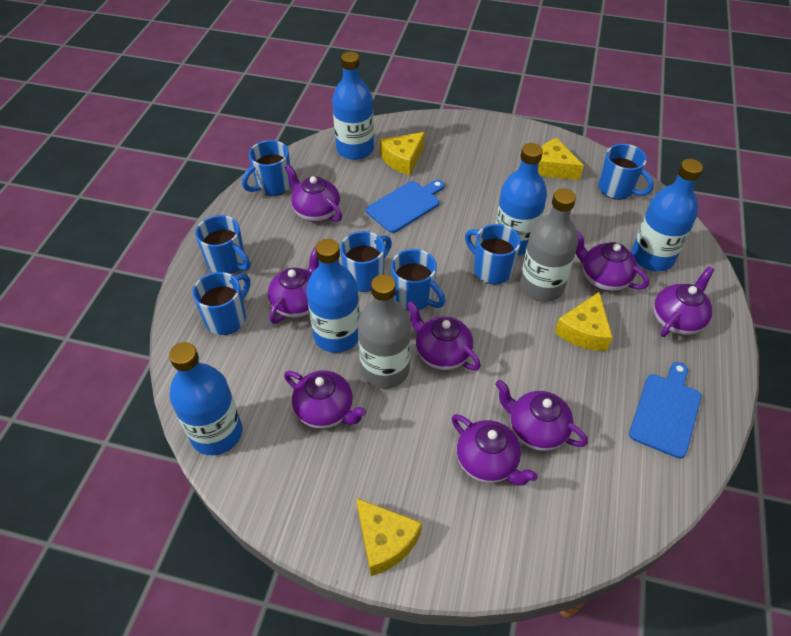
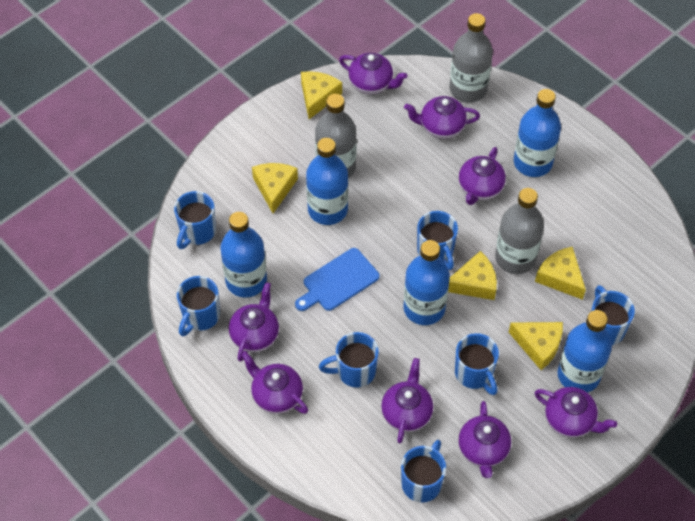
blue cutting board: 2 -> 1
grey bottle: 2 -> 3
yellow cheese: 4 -> 5

